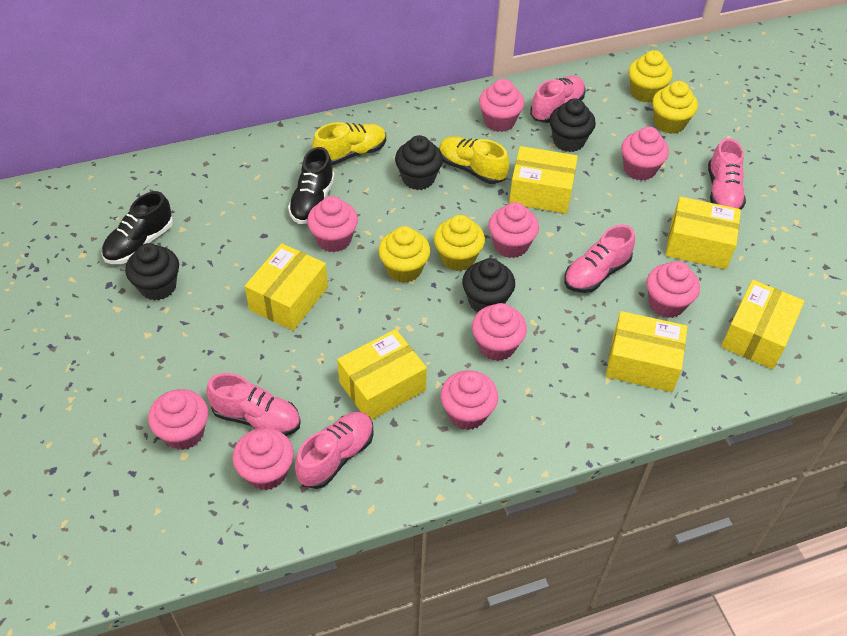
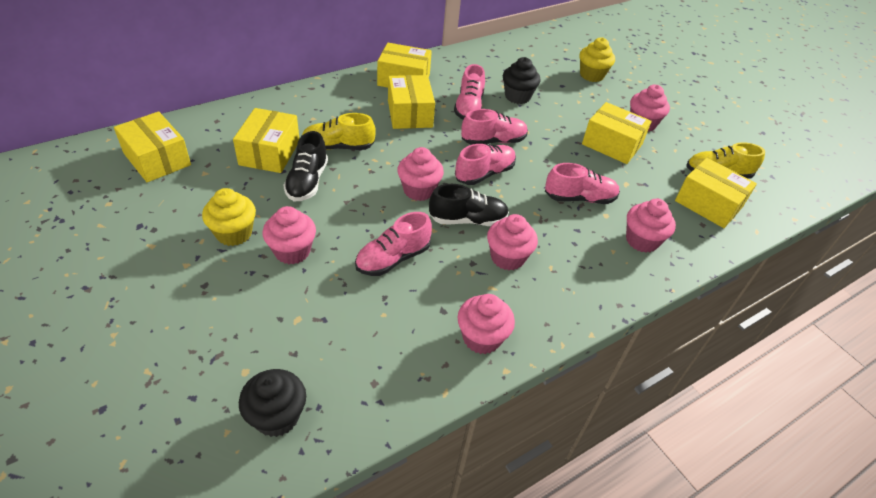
black cupcake: 4 -> 2
pink cupcake: 9 -> 6
yellow cupcake: 4 -> 2

